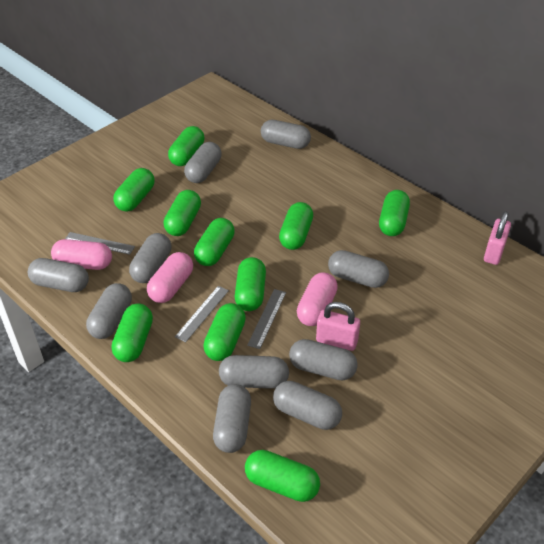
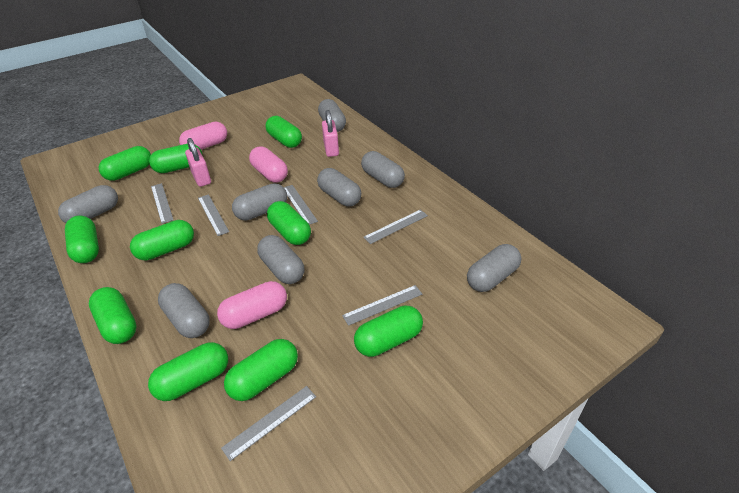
grey capsule: 10 -> 8
grey ruler: 3 -> 6

